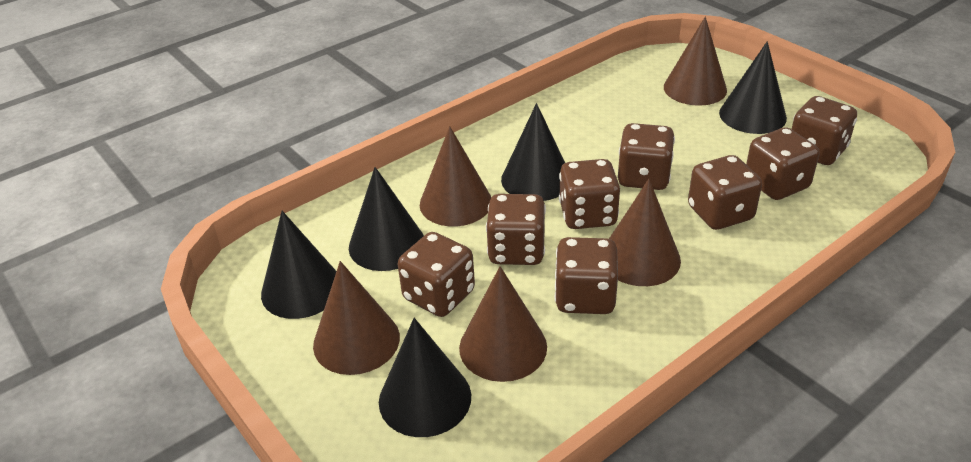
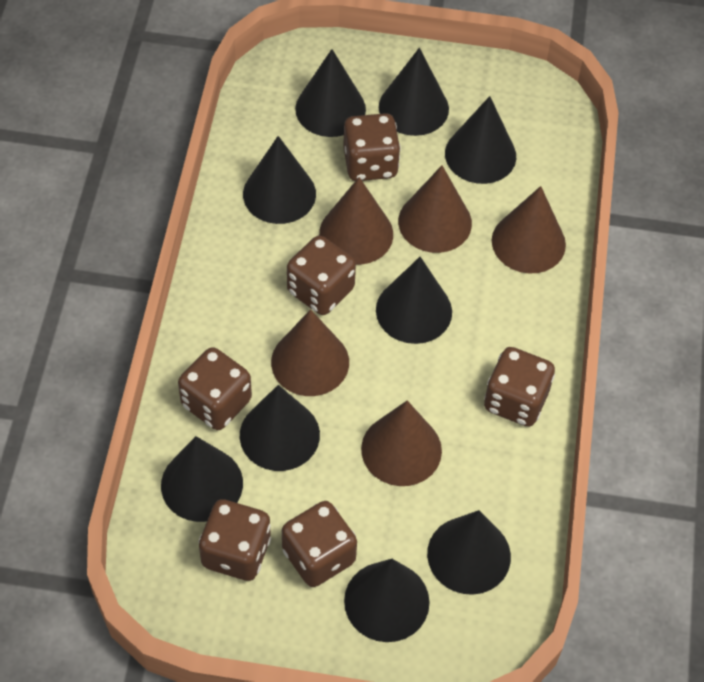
black cone: 5 -> 9
brown dice: 8 -> 6

